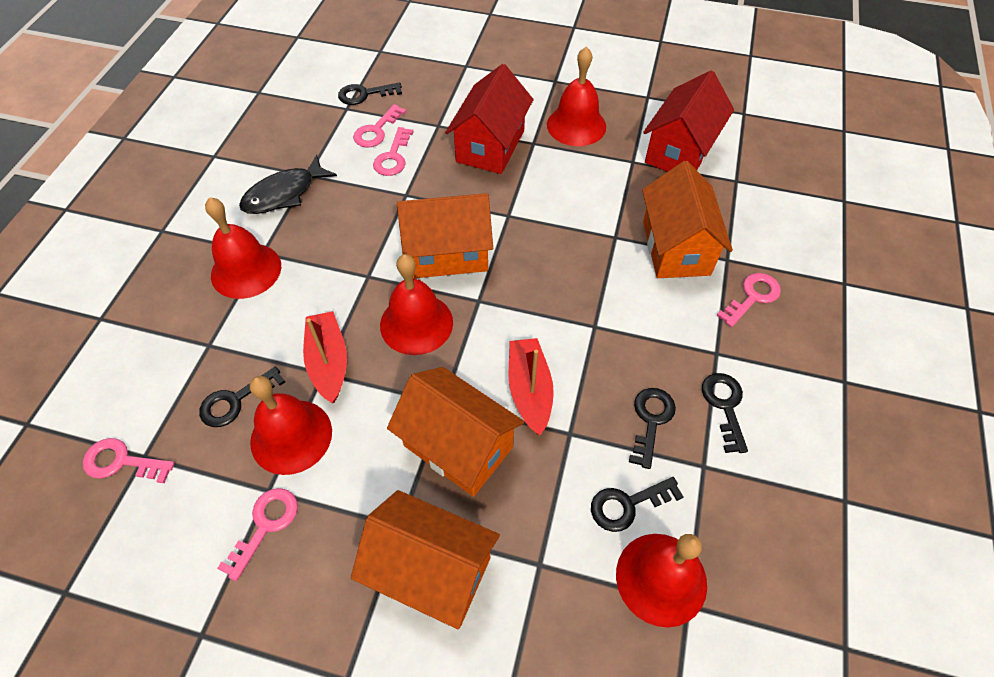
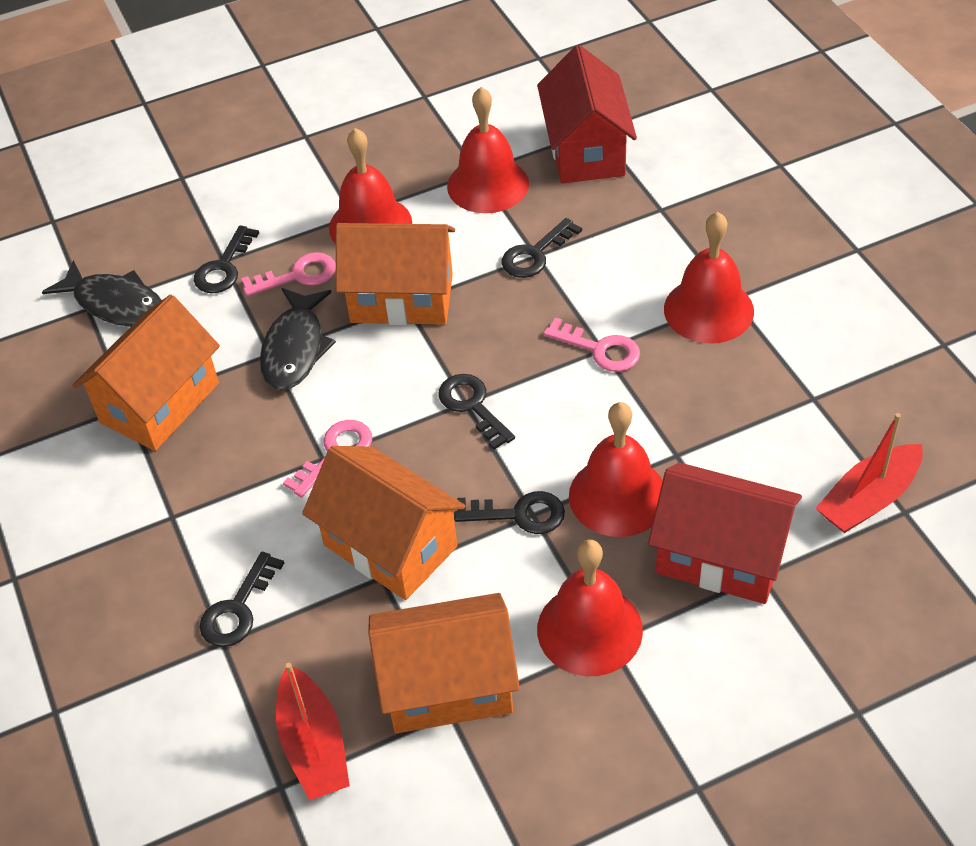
black fish: 1 -> 2
pink key: 5 -> 3

